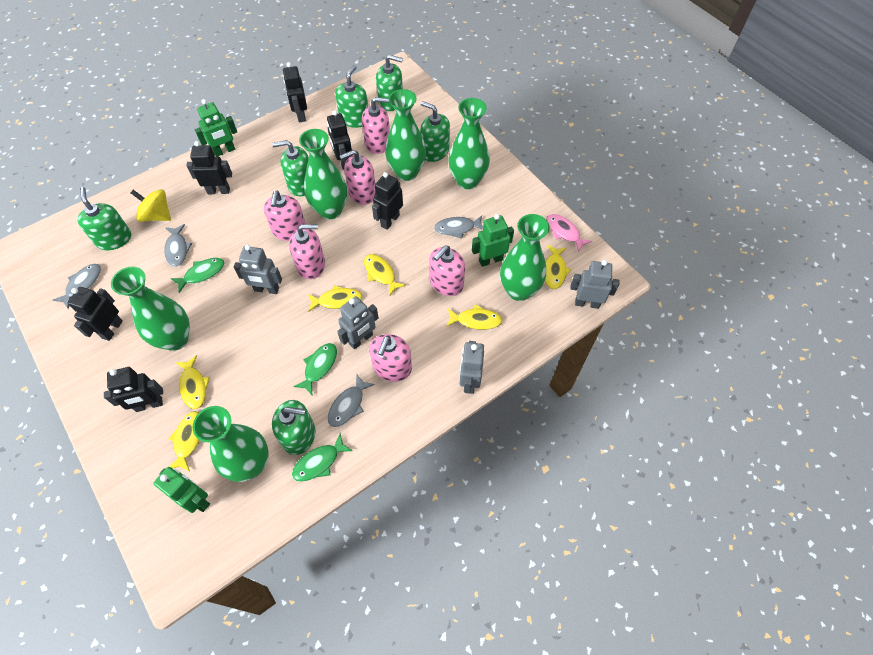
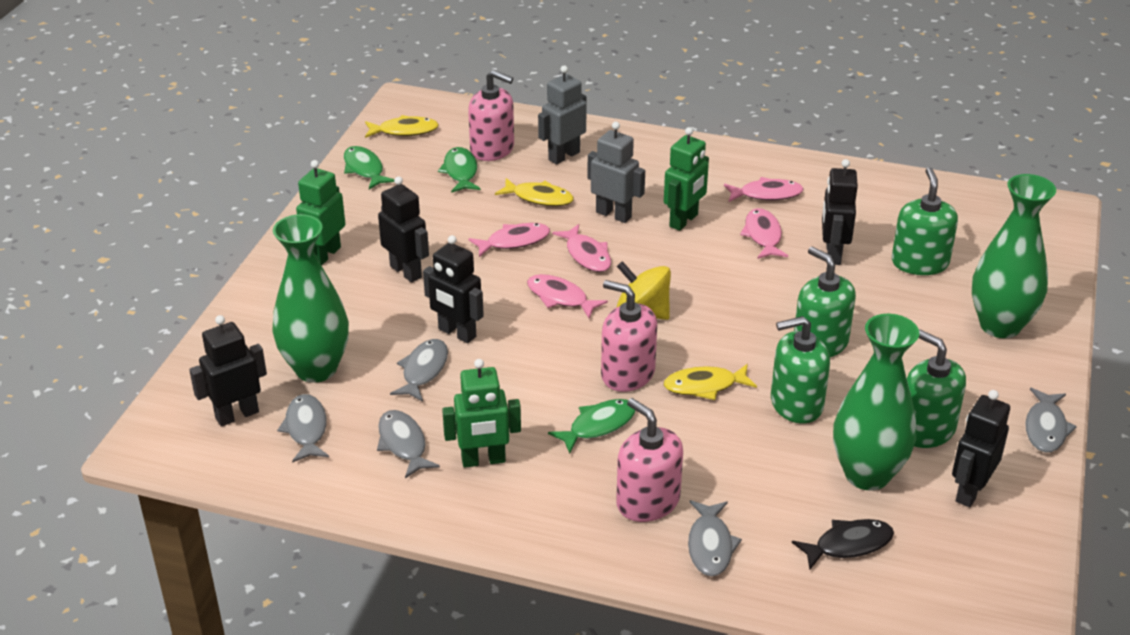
black fish: 0 -> 1
black robot: 6 -> 5
green soap dispenser: 6 -> 4
green vase: 6 -> 3
grey fish: 4 -> 5
grey robot: 4 -> 2
pink fish: 1 -> 5
pink soap dispenser: 6 -> 3
yellow fish: 6 -> 3

